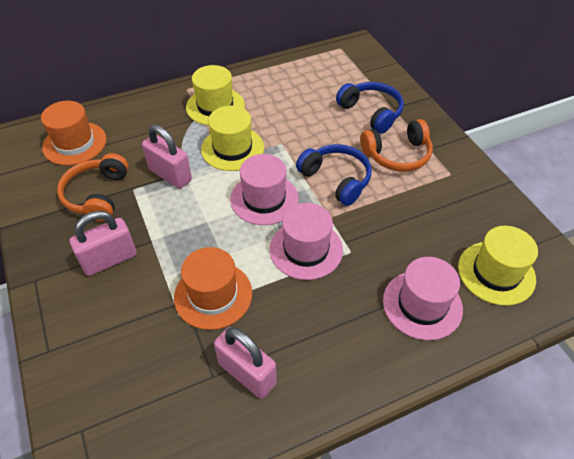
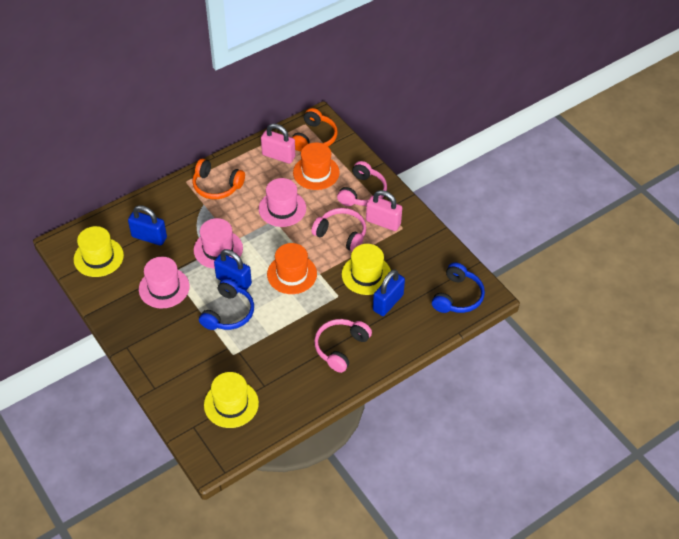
blue padlock: 0 -> 3
pink headphones: 0 -> 3
pink padlock: 3 -> 2

